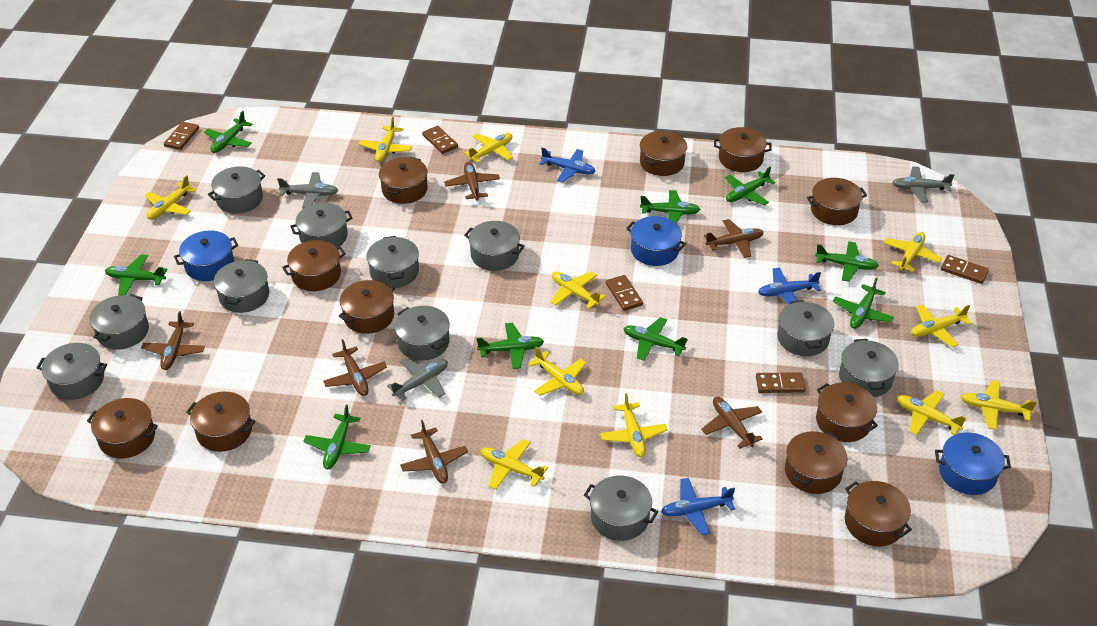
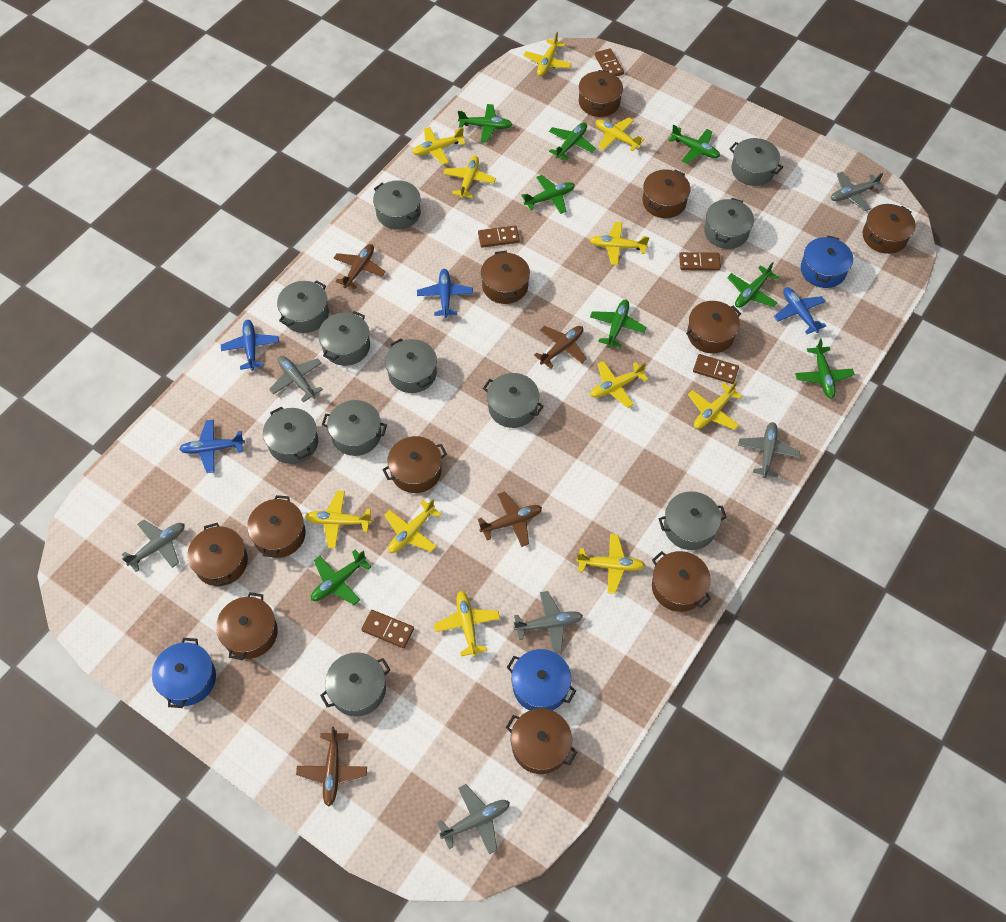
blue plane: 3 -> 4
brown plane: 6 -> 4
green plane: 9 -> 8
grey plane: 3 -> 6

